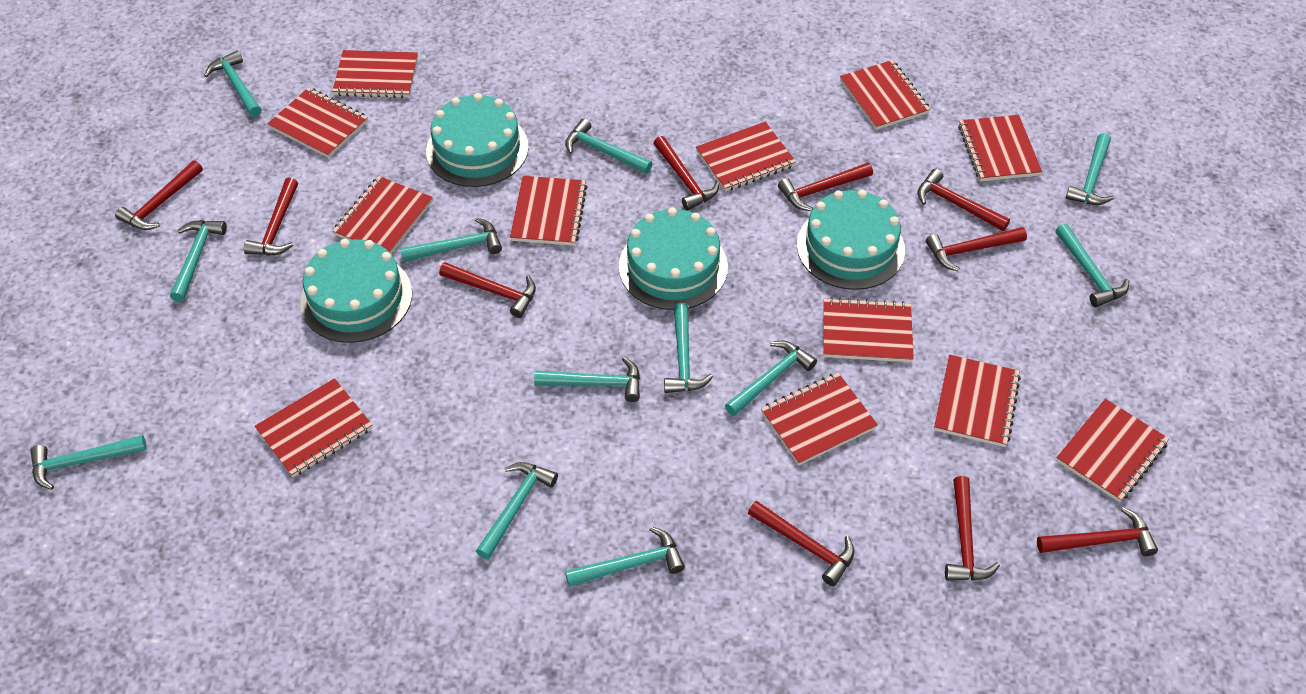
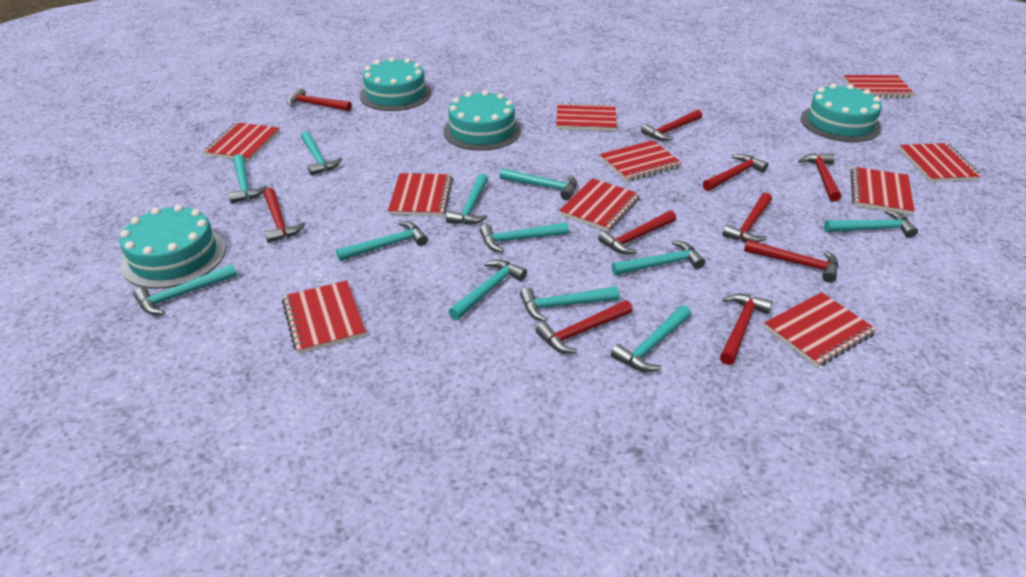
red notebook: 12 -> 10

